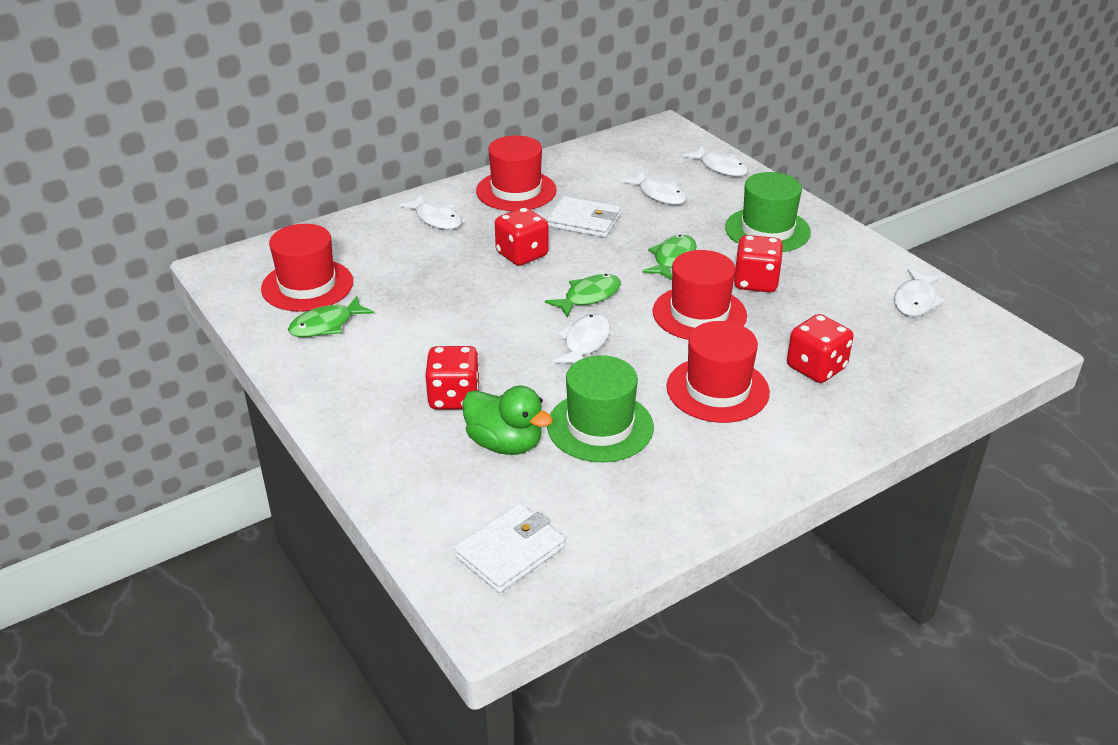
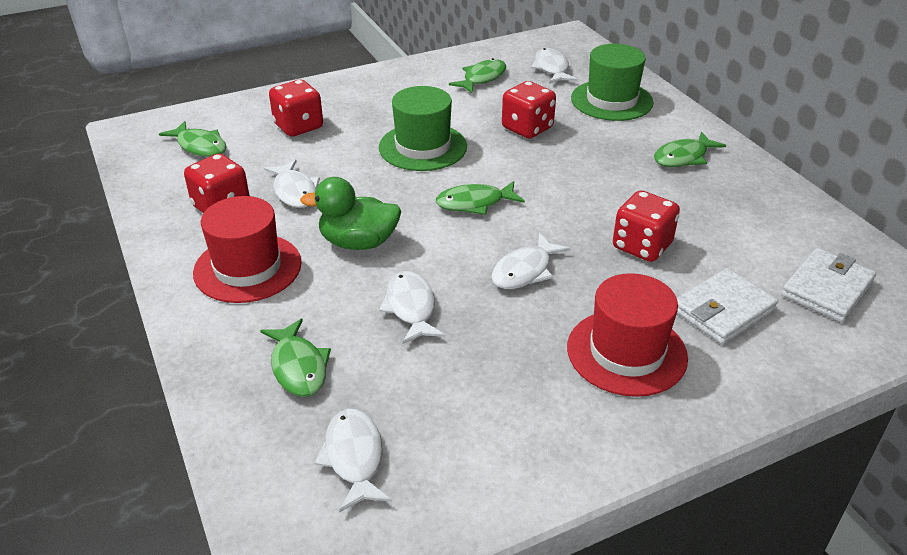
green fish: 3 -> 5
red hat: 4 -> 2

